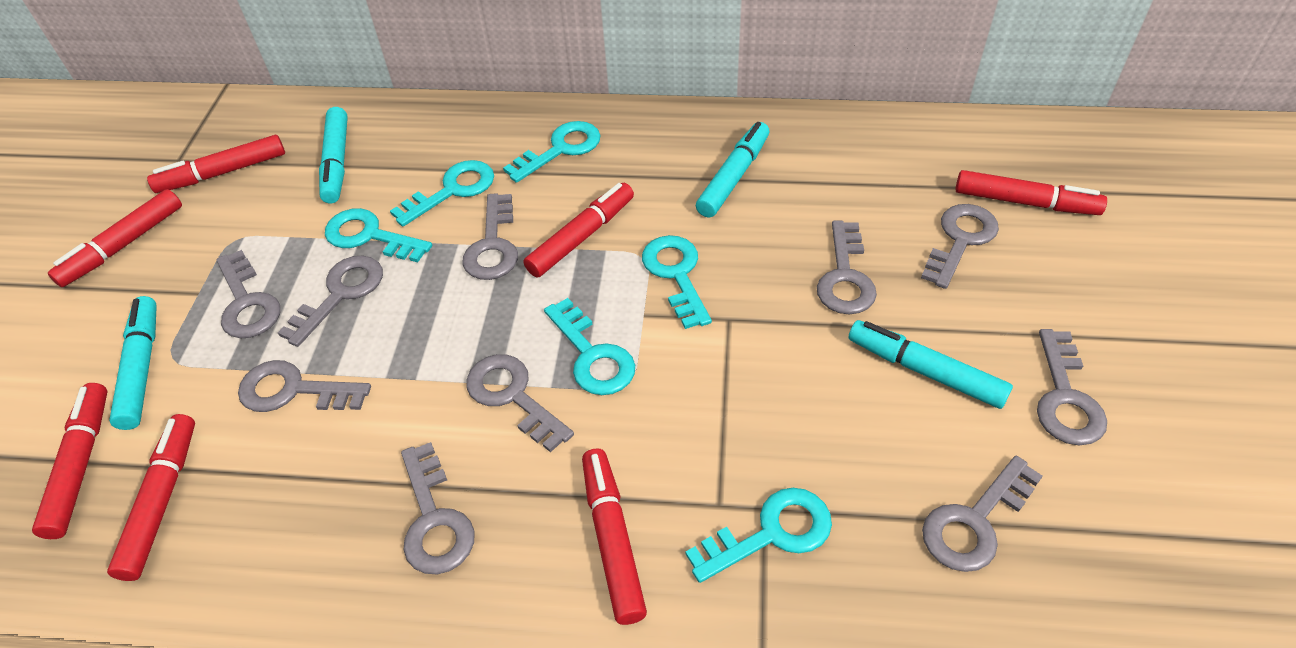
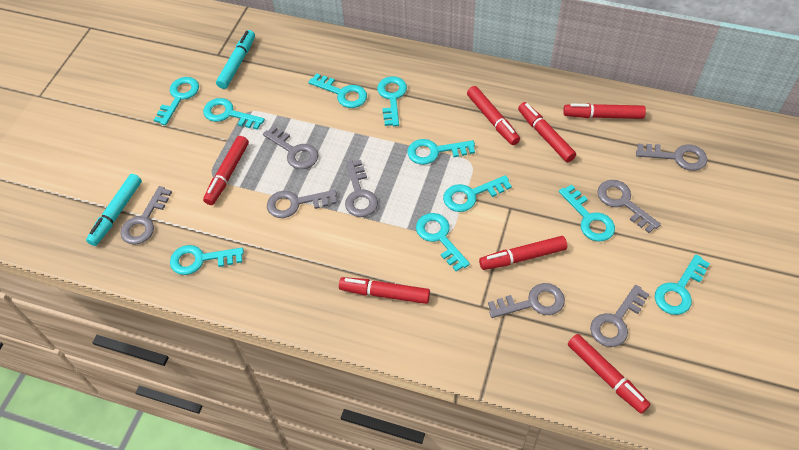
grey key: 10 -> 8
turquoise key: 6 -> 10
turquoise marker: 4 -> 2

